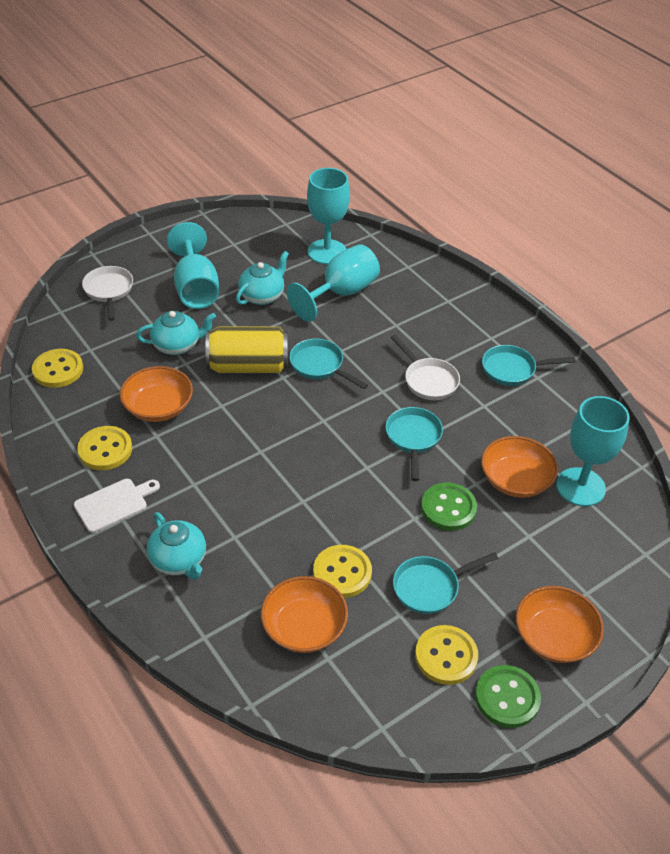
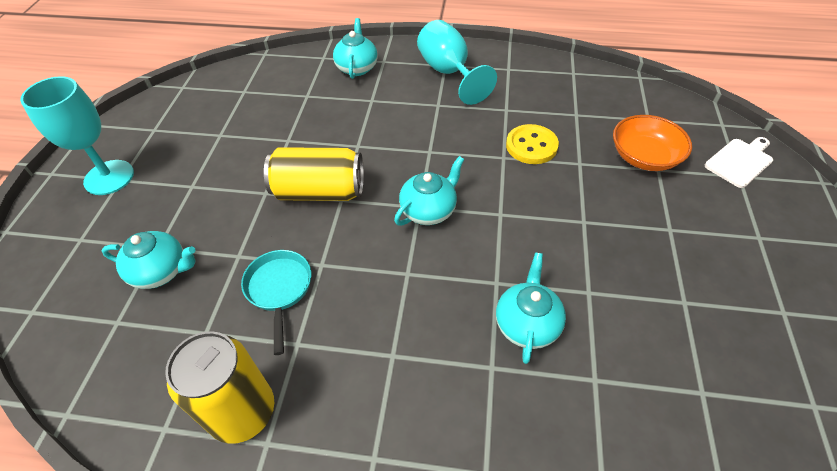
green button: 2 -> 0
orange bowl: 4 -> 1
turquoise goblet: 4 -> 2
turquoise pan: 4 -> 1
turquoise teapot: 3 -> 4
white pan: 2 -> 0
yellow button: 4 -> 1
yellow can: 1 -> 2

